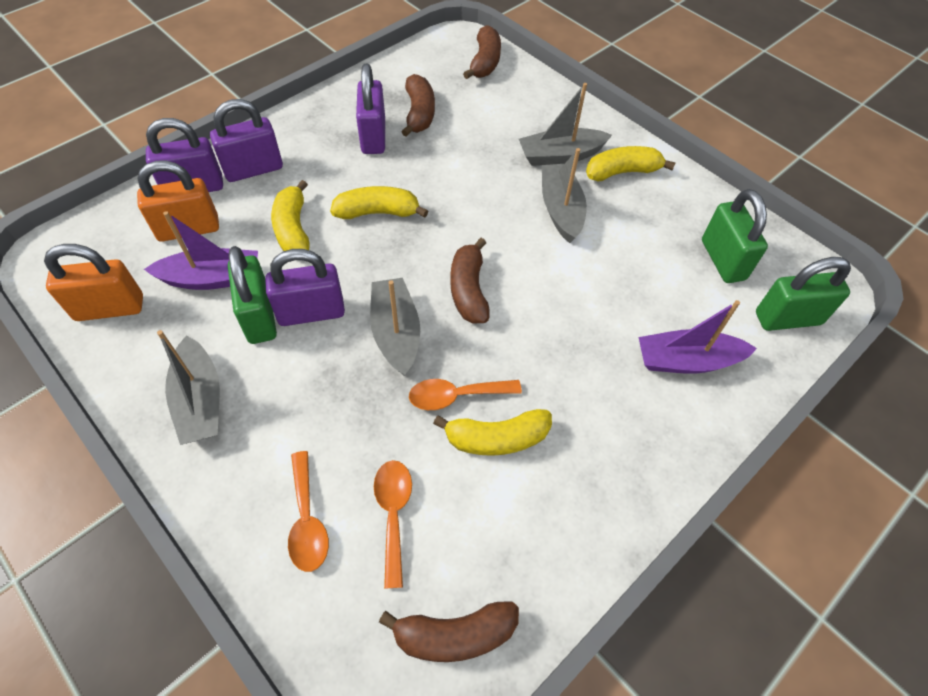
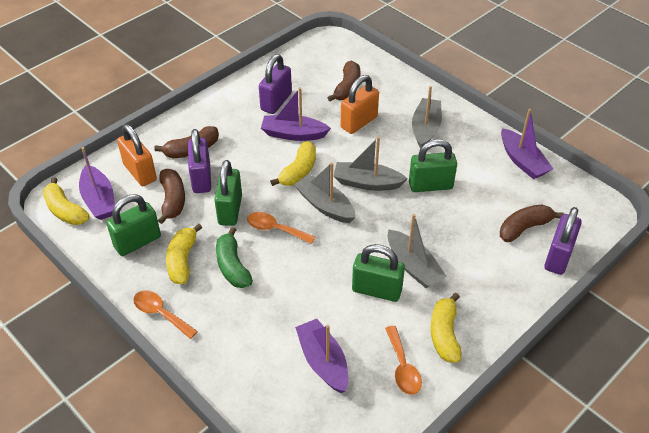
green banana: 0 -> 1
green padlock: 3 -> 4
purple boat: 2 -> 4
purple padlock: 4 -> 3

